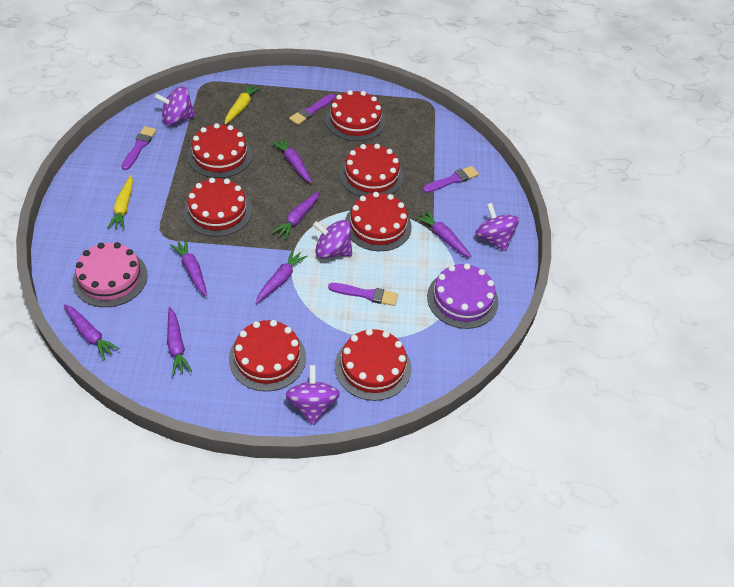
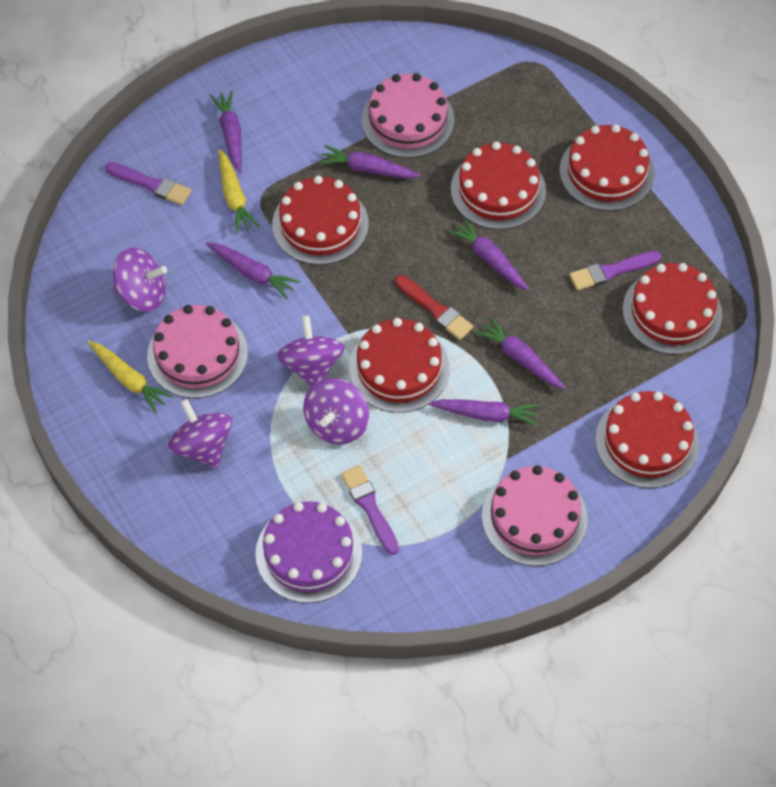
pink cake: 1 -> 3
purple brush: 4 -> 3
purple carrot: 7 -> 6
red brush: 0 -> 1
red cake: 7 -> 6

